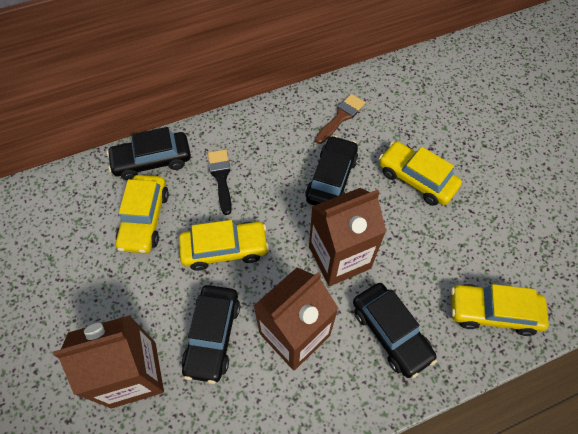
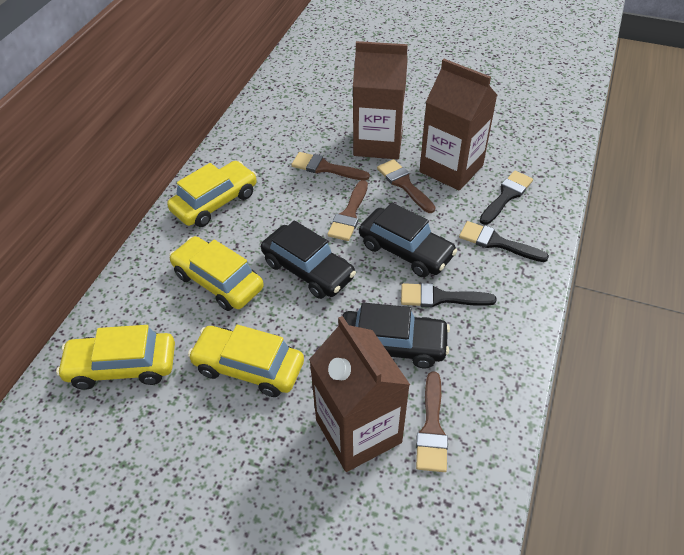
black brush: 1 -> 3
black car: 4 -> 3
brown brush: 1 -> 4

